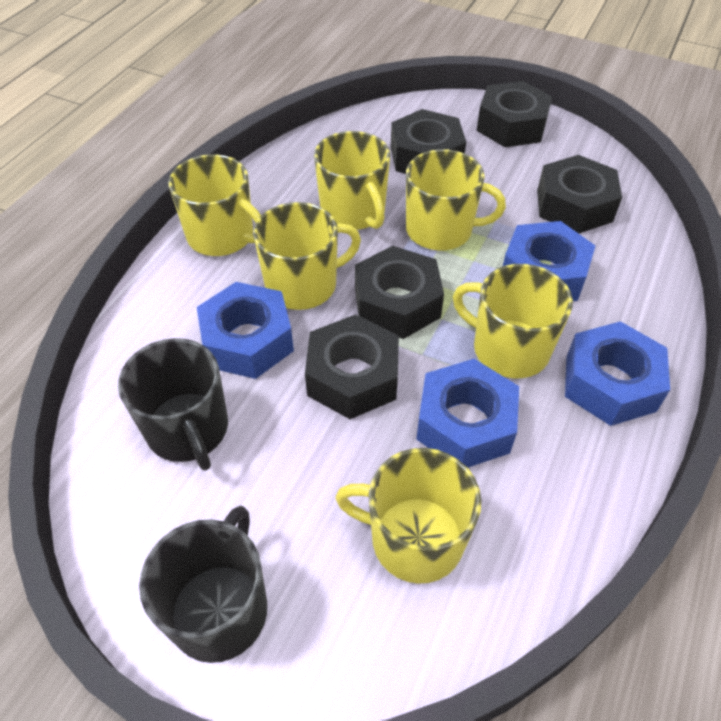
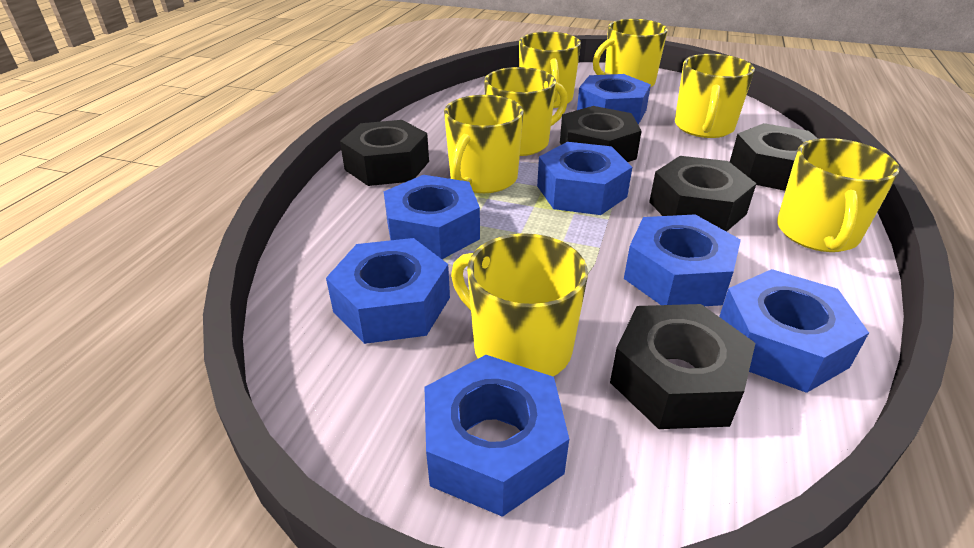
black mug: 2 -> 0
blue nut: 4 -> 7
yellow mug: 6 -> 7

